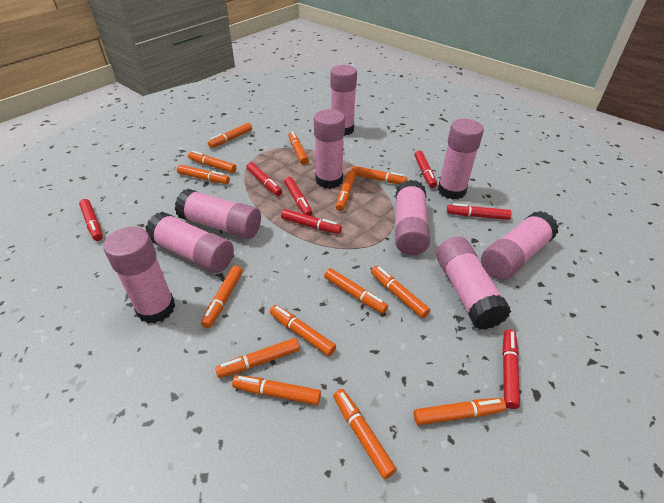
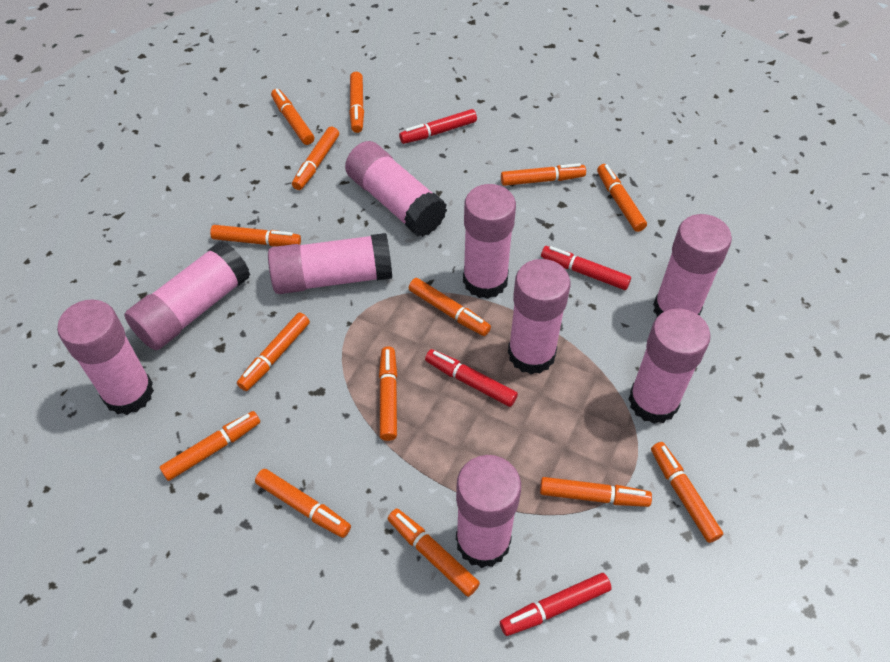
red marker: 7 -> 4

